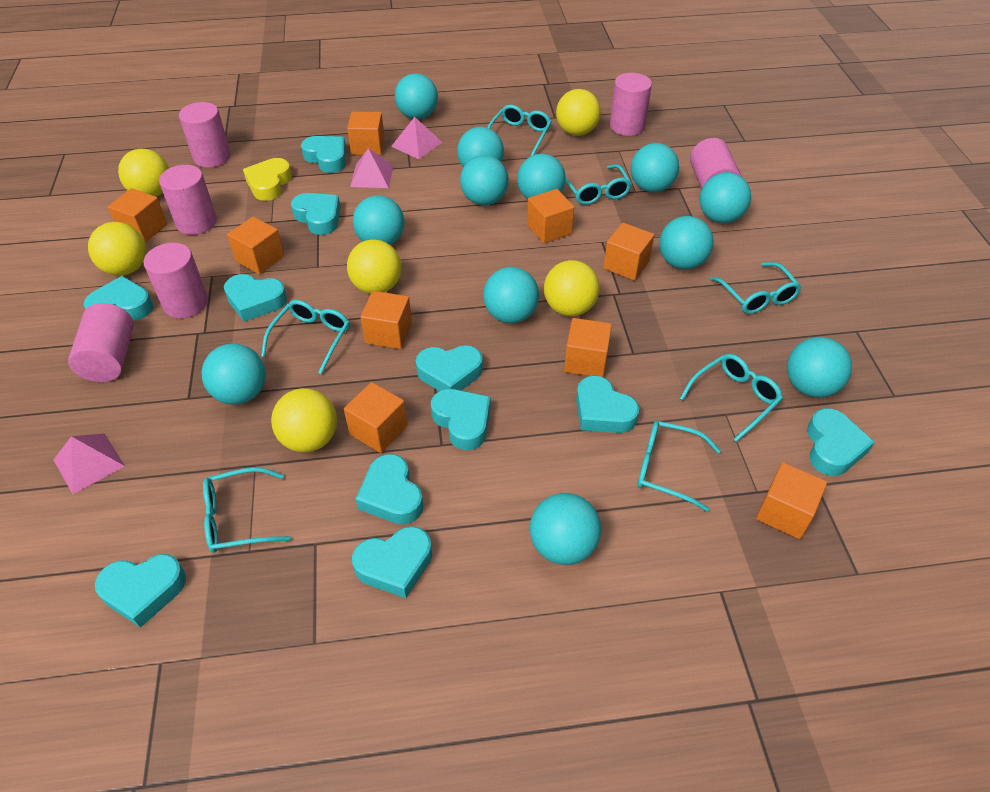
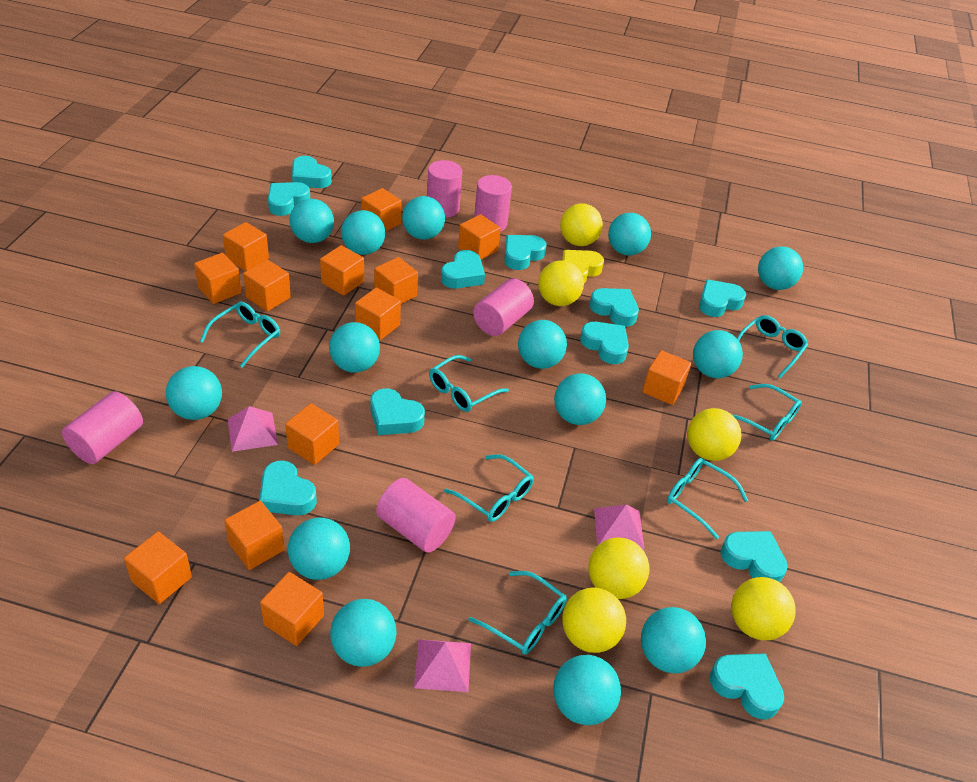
orange cube: 9 -> 13
pink cylinder: 6 -> 5
turquoise ball: 12 -> 14

